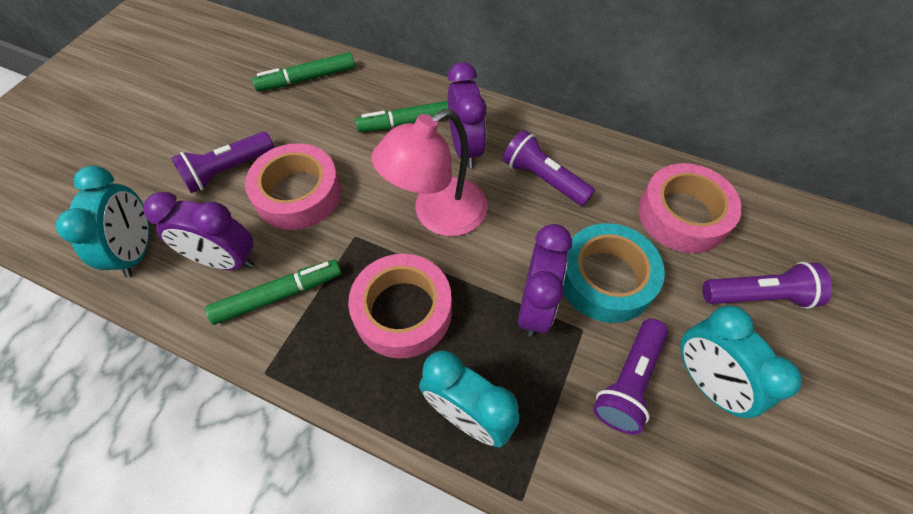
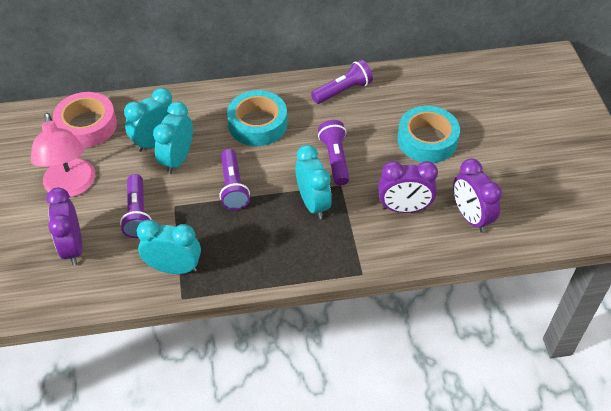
green marker: 3 -> 0
pink tape: 3 -> 1
turquoise clock: 3 -> 4
turquoise tape: 1 -> 2

